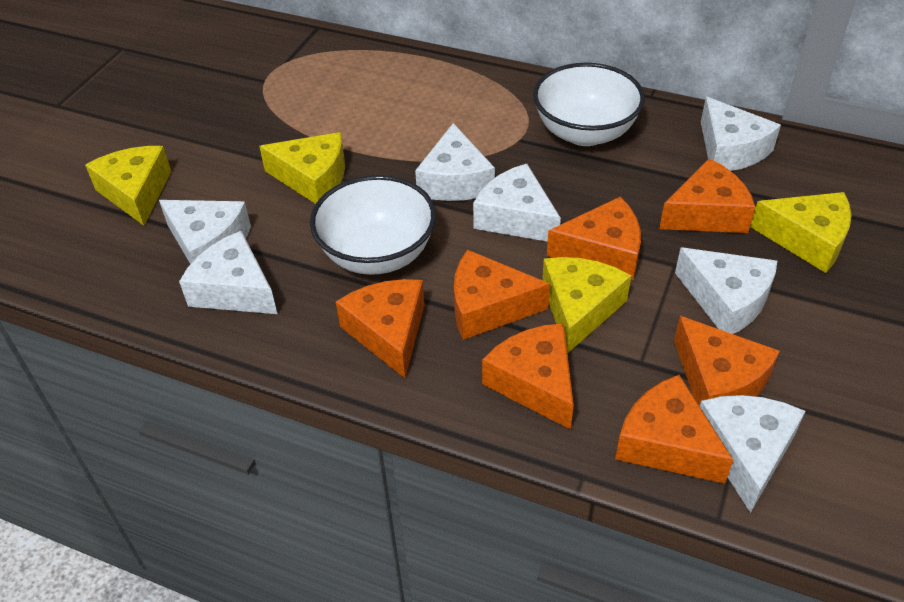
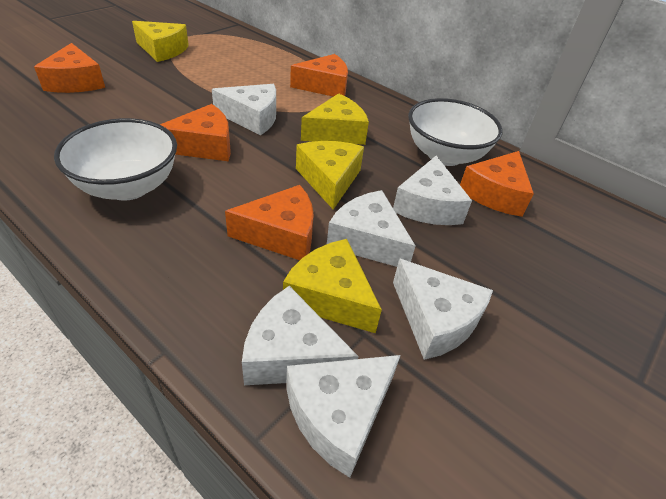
orange cheese: 7 -> 5
white cheese: 7 -> 6

